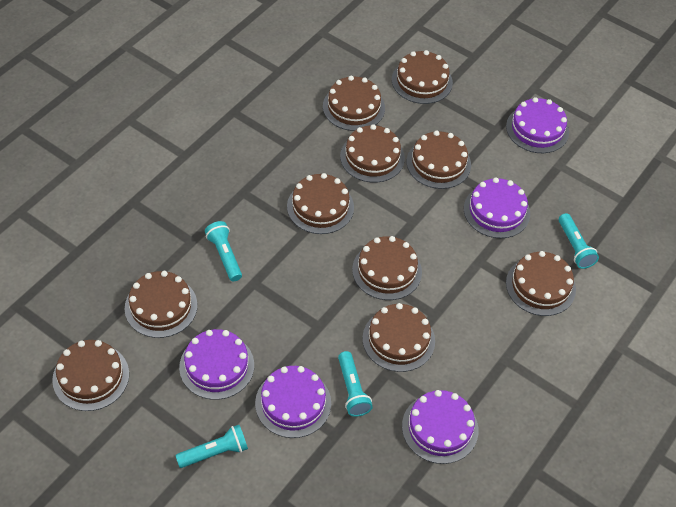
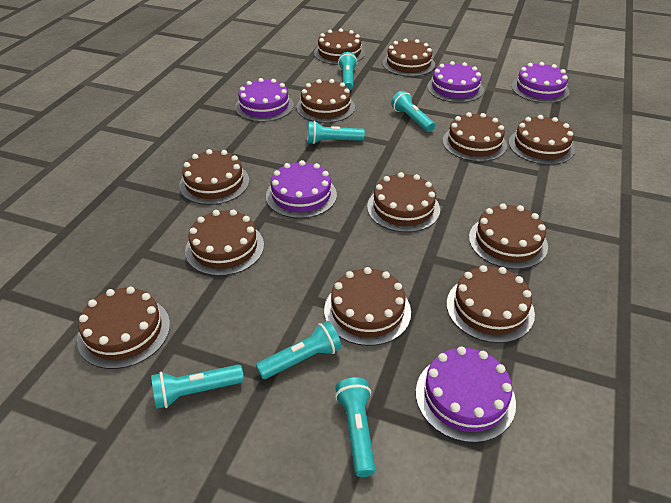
brown cake: 10 -> 12
turquoise flashlight: 4 -> 6

